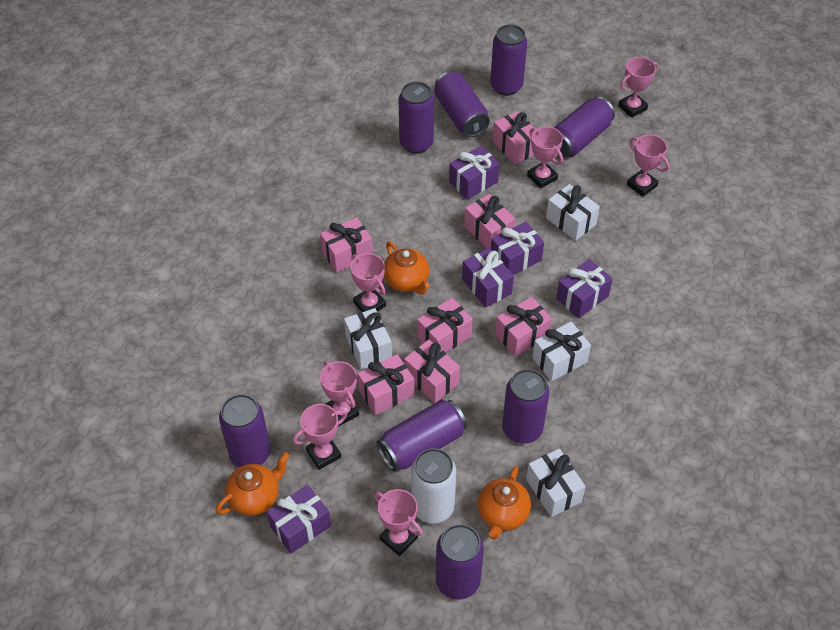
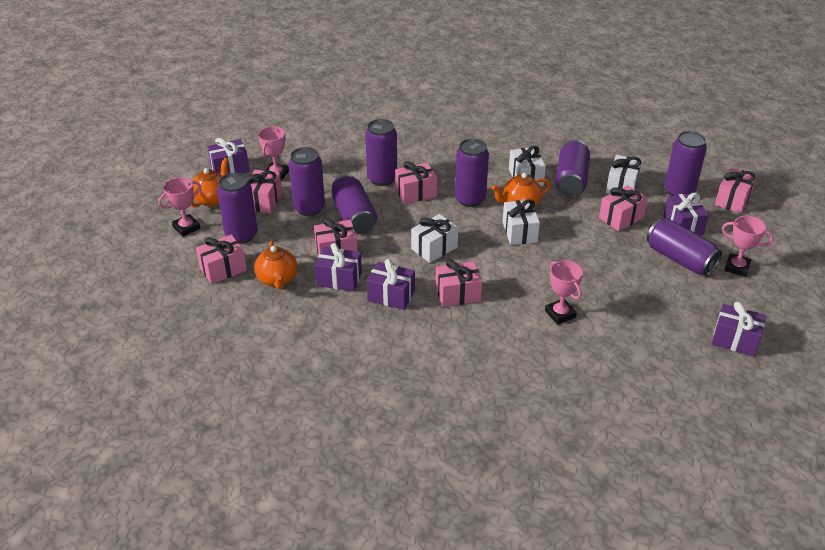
pink trophy: 7 -> 4
white can: 1 -> 0

